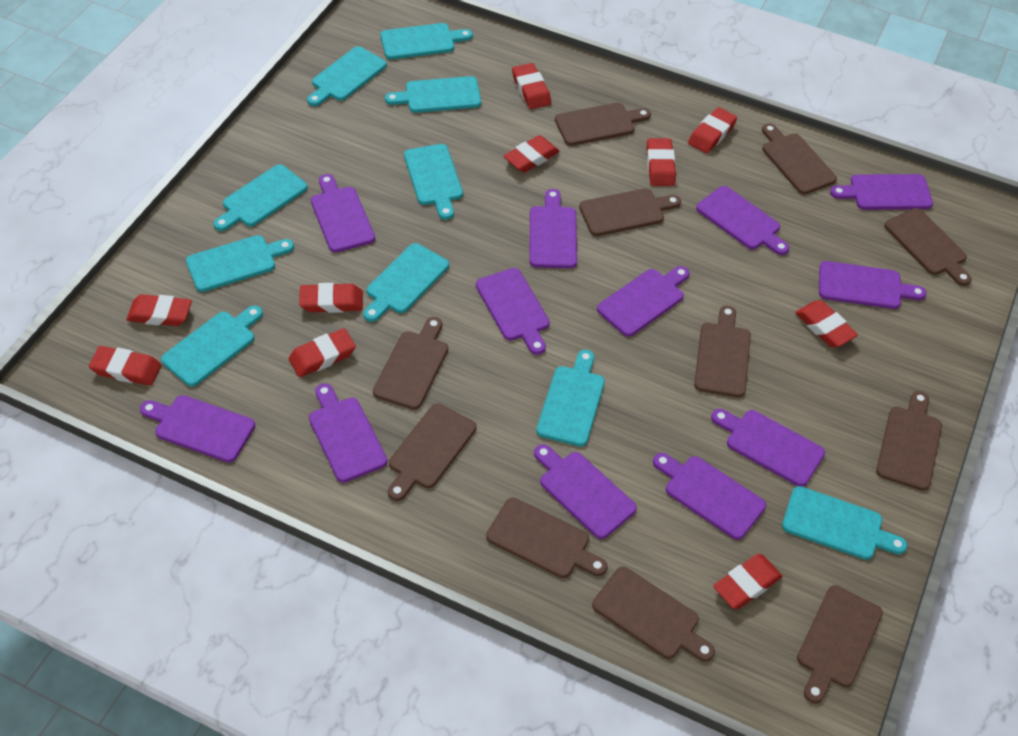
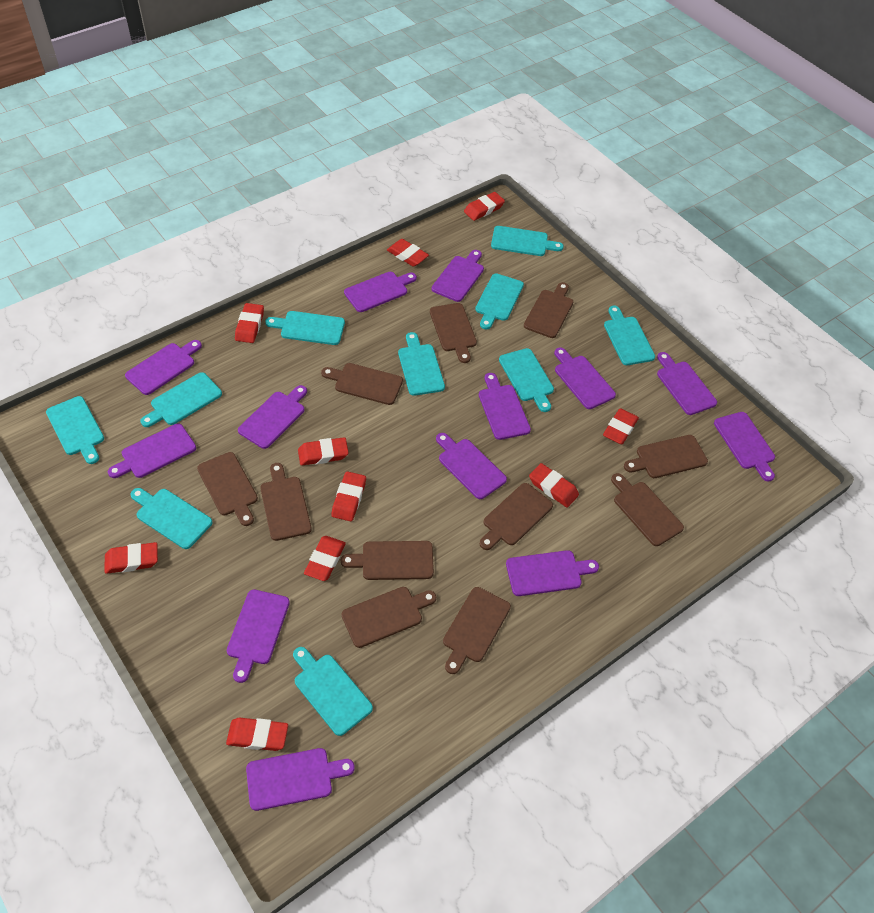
purple cutting board: 12 -> 13

